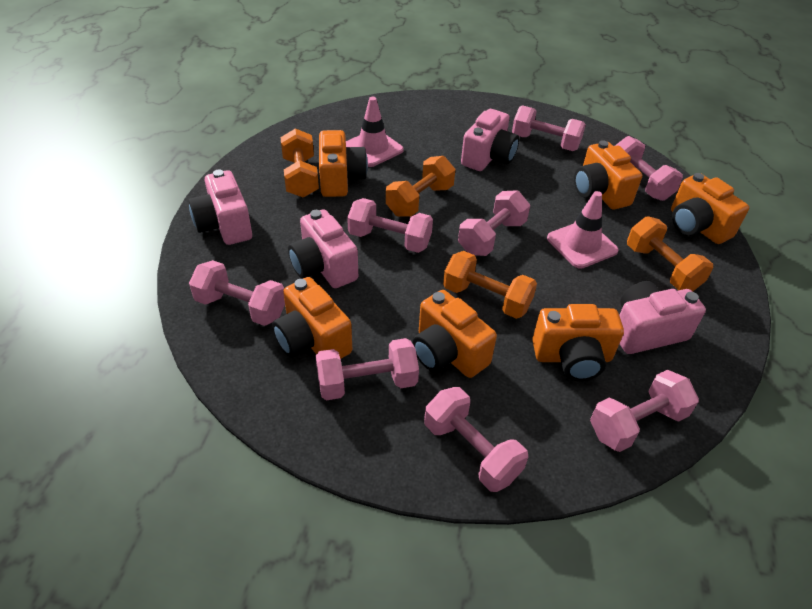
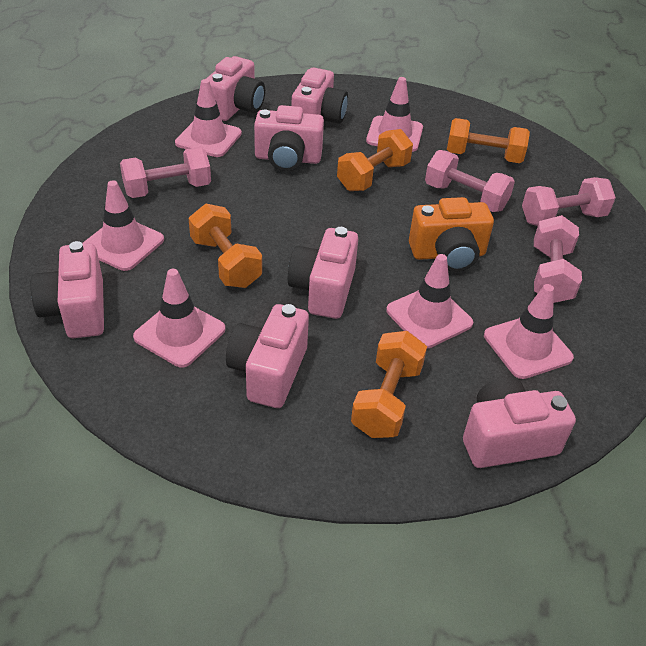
orange camera: 6 -> 1
pink camera: 4 -> 7
pink dumbbell: 8 -> 4
pink traffic cone: 2 -> 6

